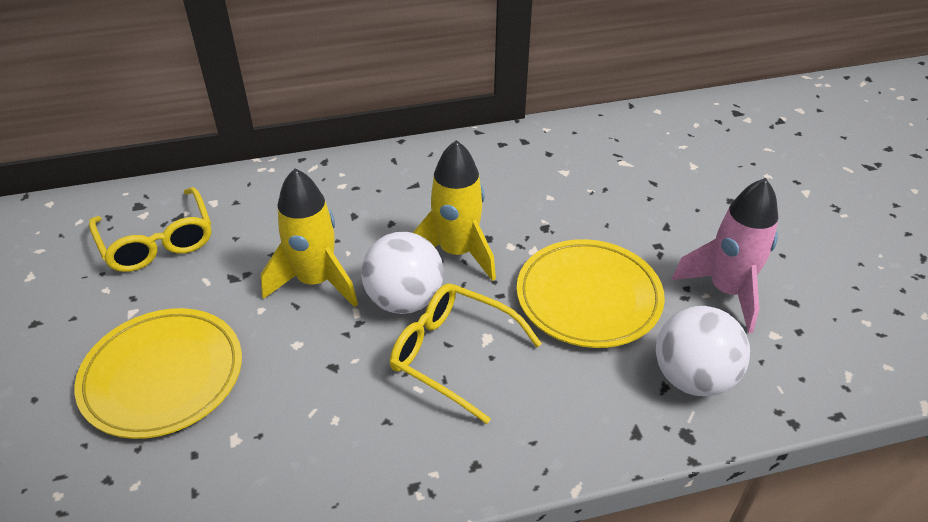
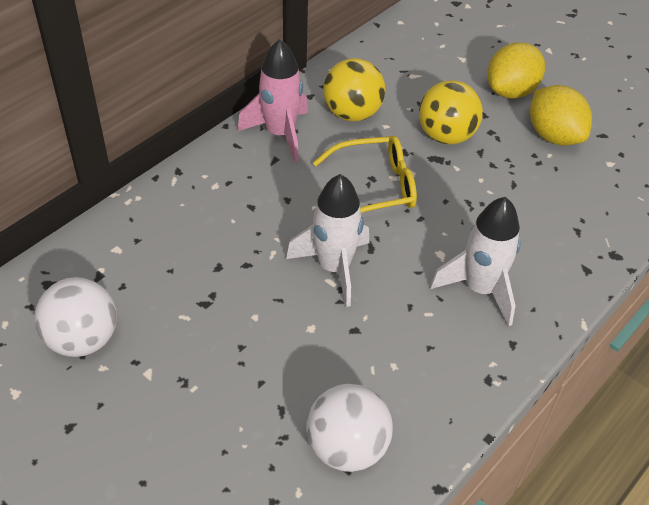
white rocket: 0 -> 2
yellow ball: 0 -> 2
yellow glasses: 2 -> 1
yellow lemon: 0 -> 2
yellow plate: 2 -> 0
yellow rocket: 2 -> 0

